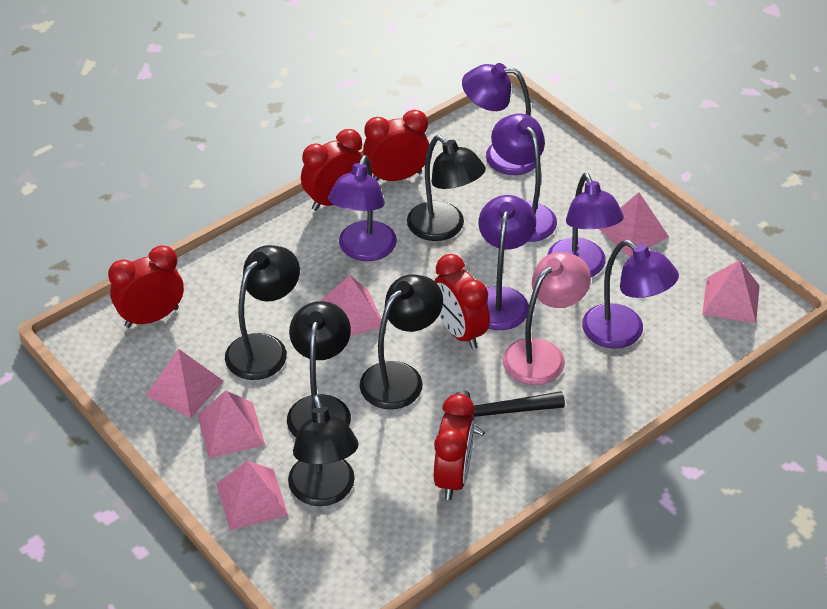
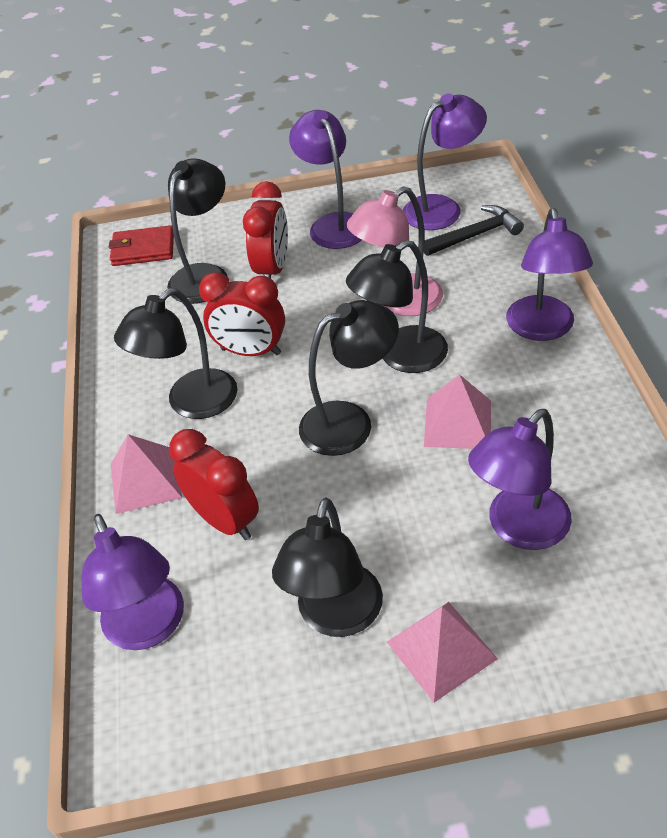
pink pyramid: 6 -> 3
purple lamp: 6 -> 5
red clock: 5 -> 3
red wallet: 0 -> 1

